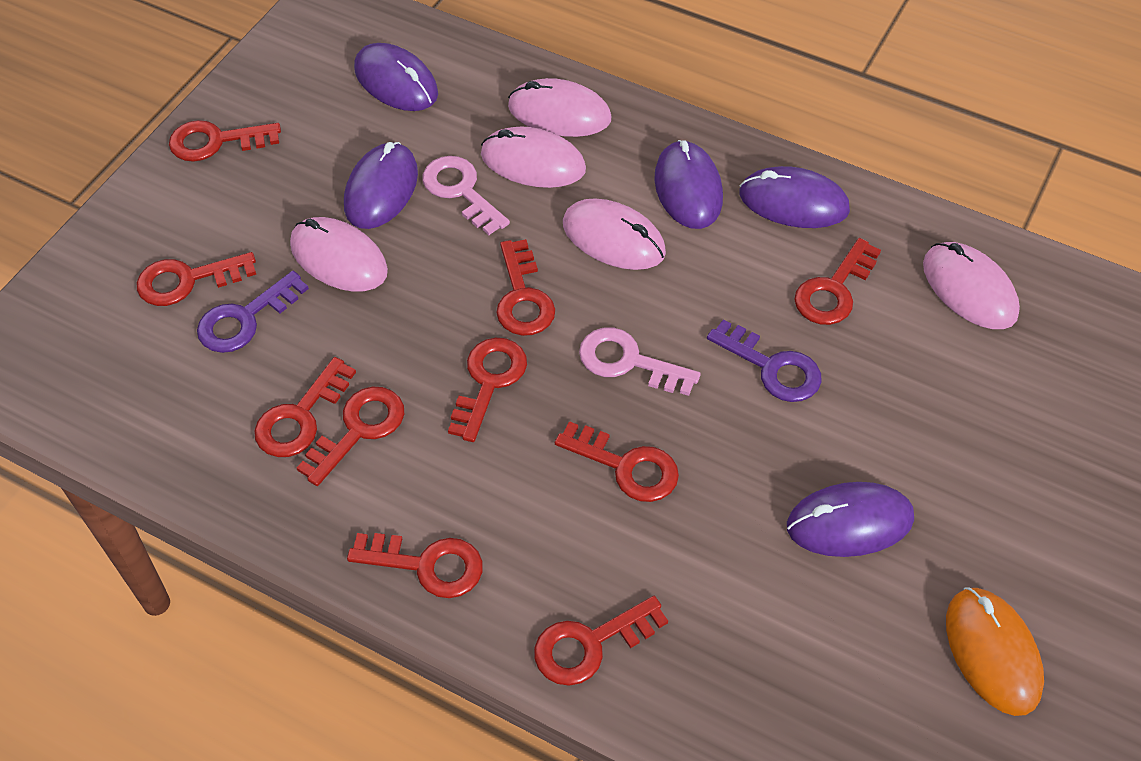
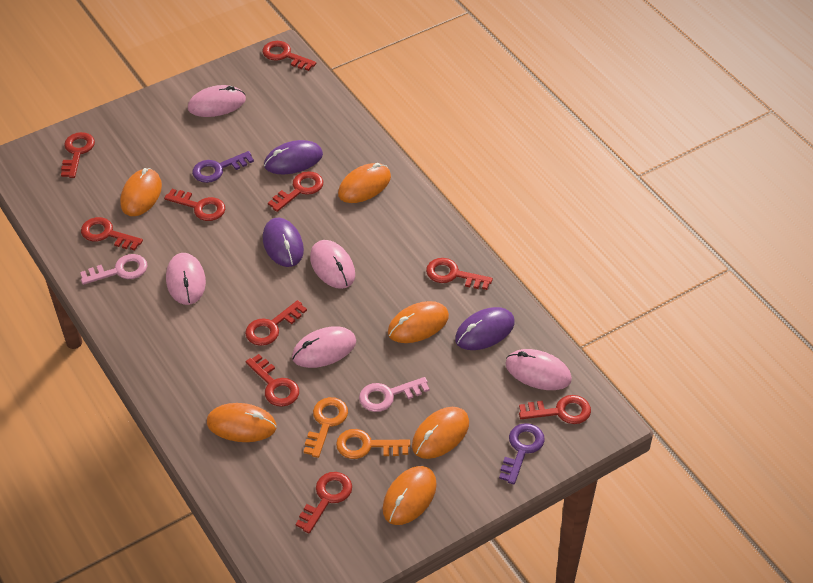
orange key: 0 -> 2
orange mouse: 1 -> 6
purple mouse: 5 -> 3

